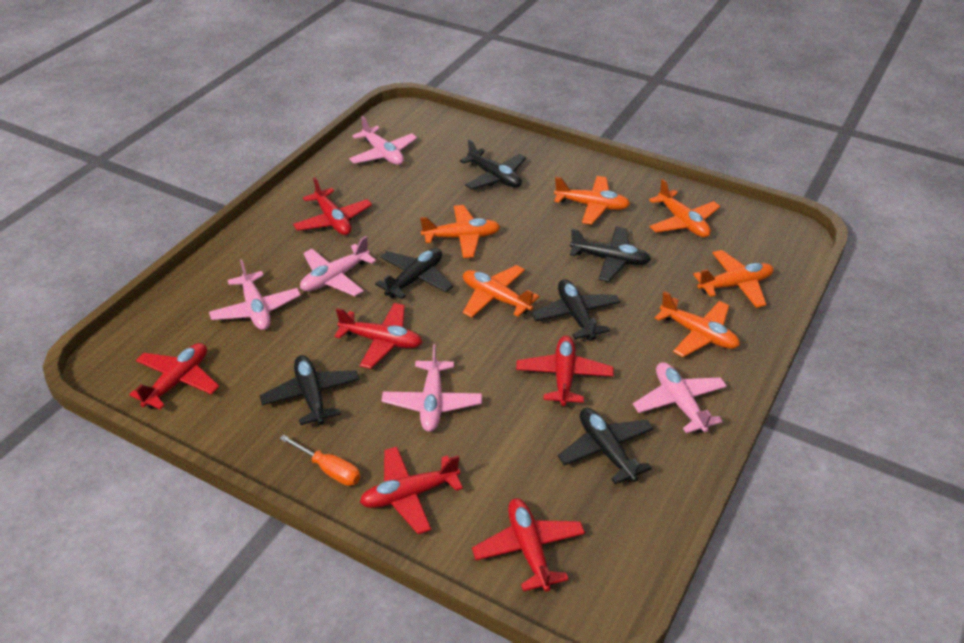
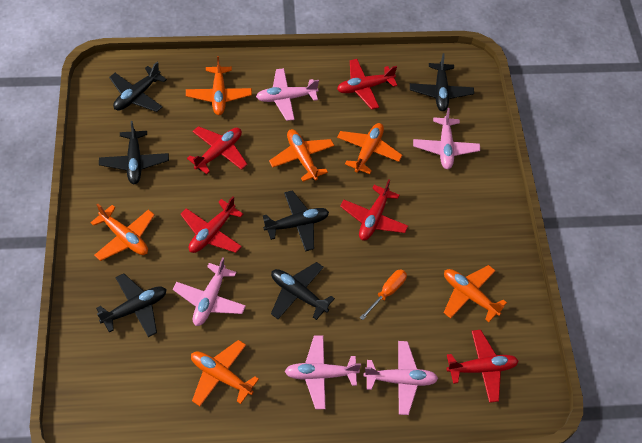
red plane: 6 -> 5

